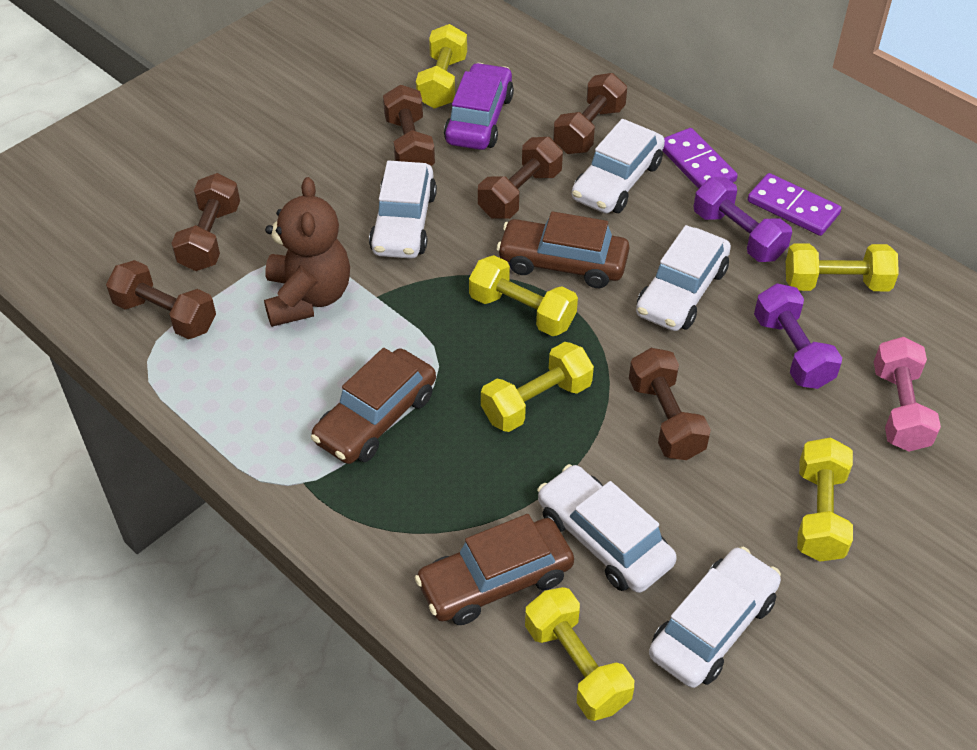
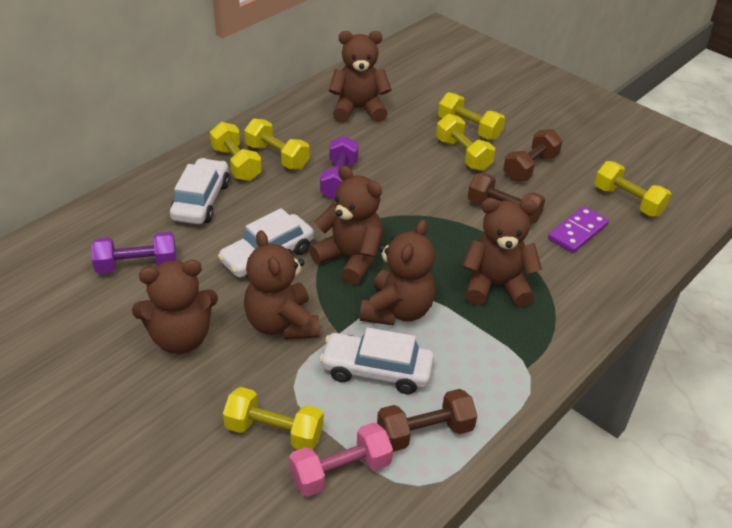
brown car: 3 -> 0
brown dumbbell: 6 -> 3
brown teddy bear: 1 -> 6
purple car: 1 -> 0
purple domino: 2 -> 1
white car: 5 -> 3

